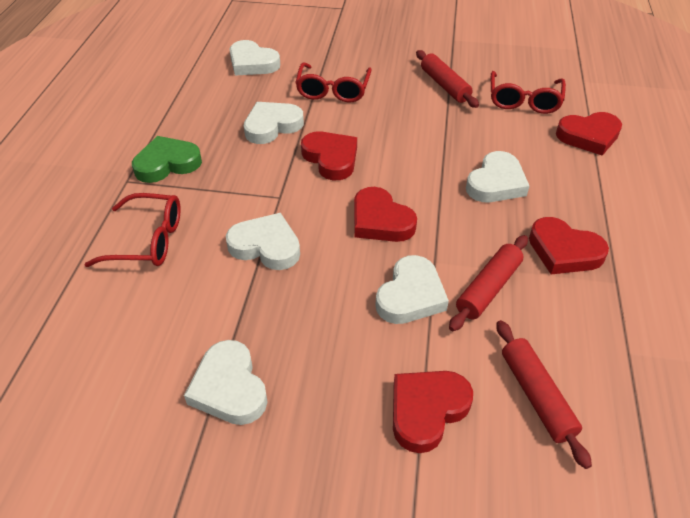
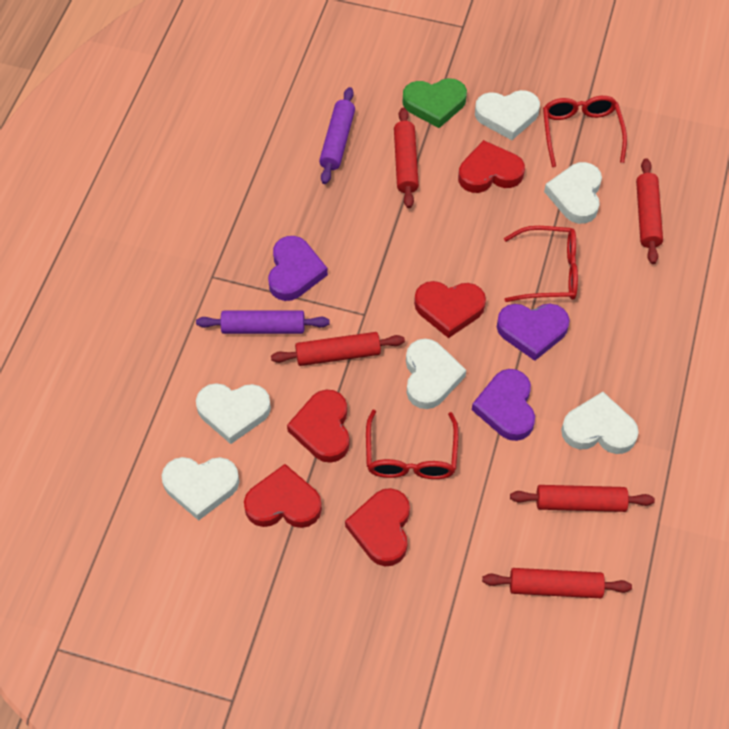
purple heart: 0 -> 3
purple rolling pin: 0 -> 2
red rolling pin: 3 -> 5

